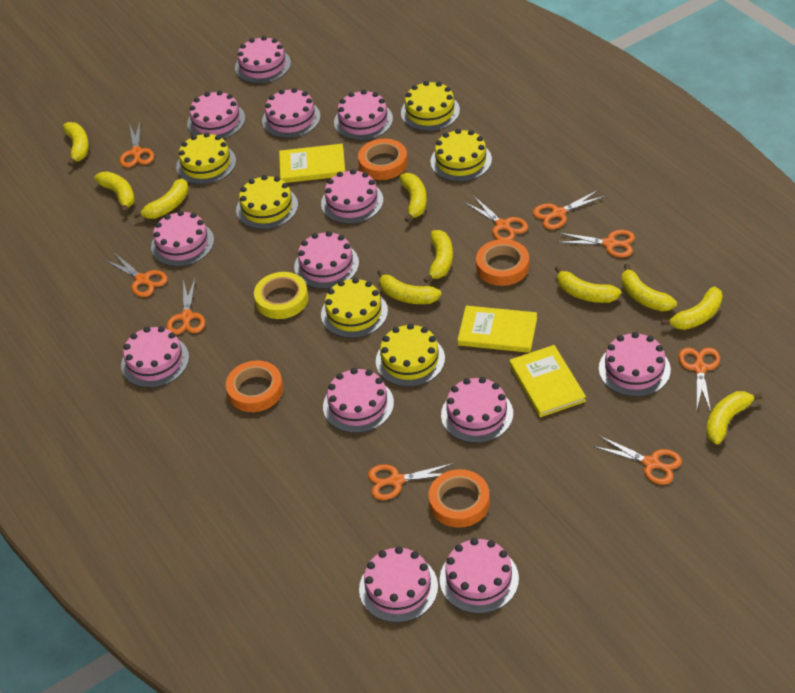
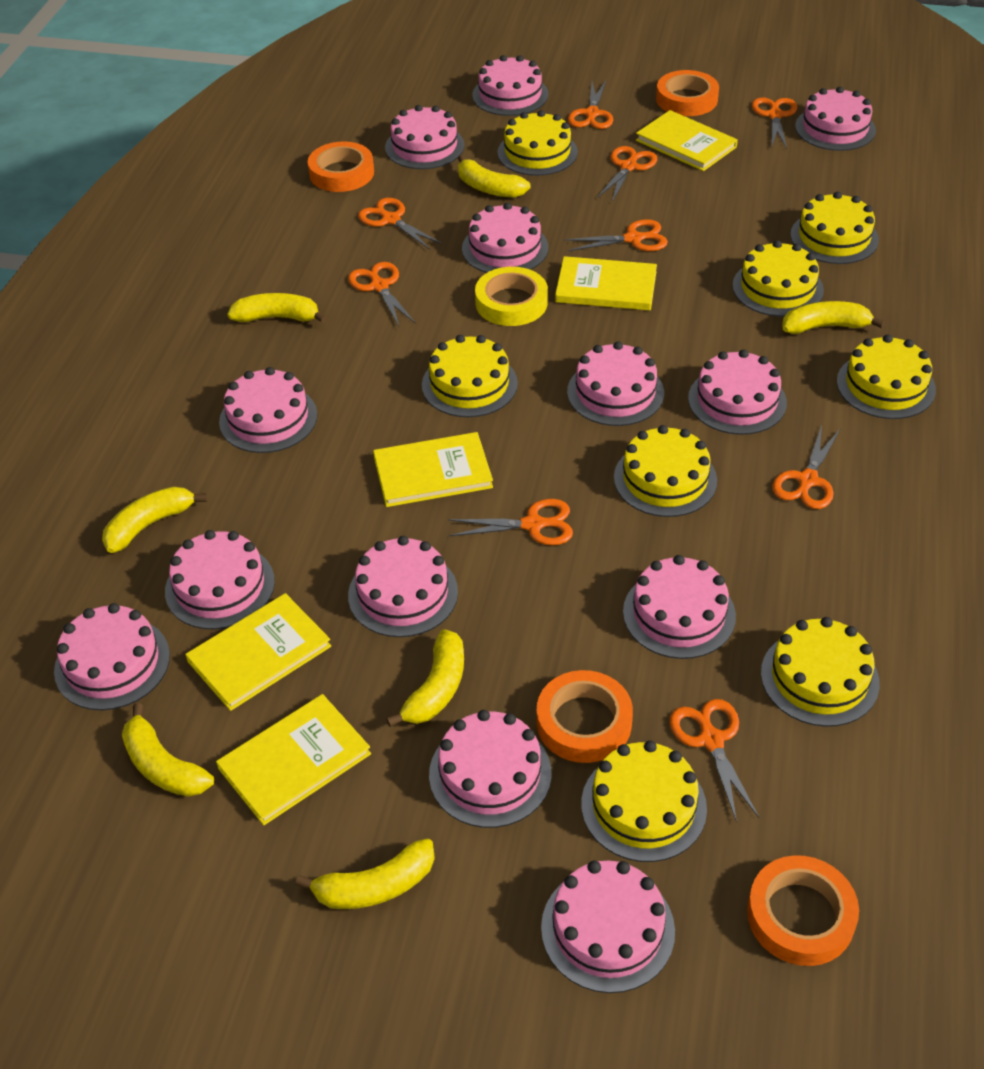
yellow banana: 10 -> 7
yellow book: 3 -> 5
yellow cake: 6 -> 8

